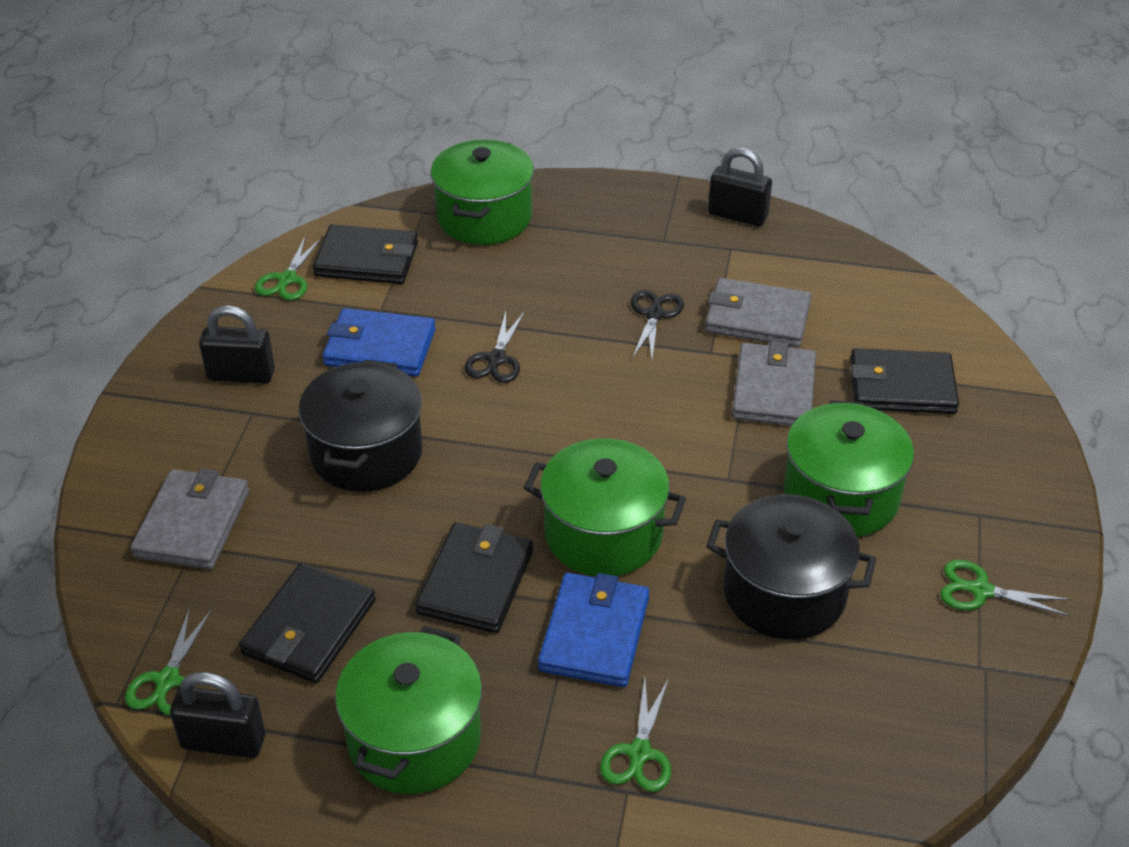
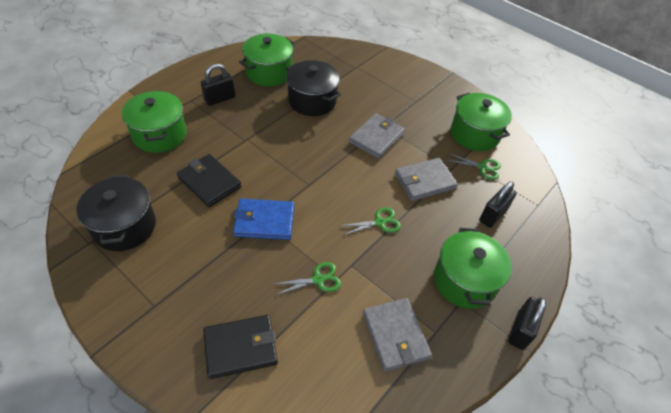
black scissors: 2 -> 0
black wallet: 4 -> 2
blue wallet: 2 -> 1
green scissors: 4 -> 3

